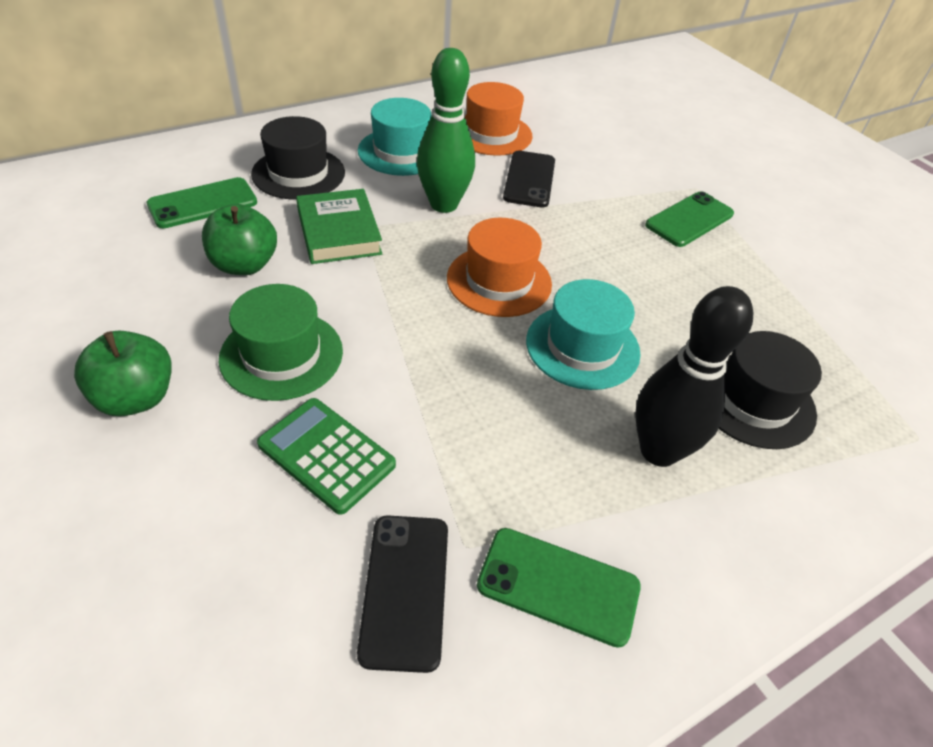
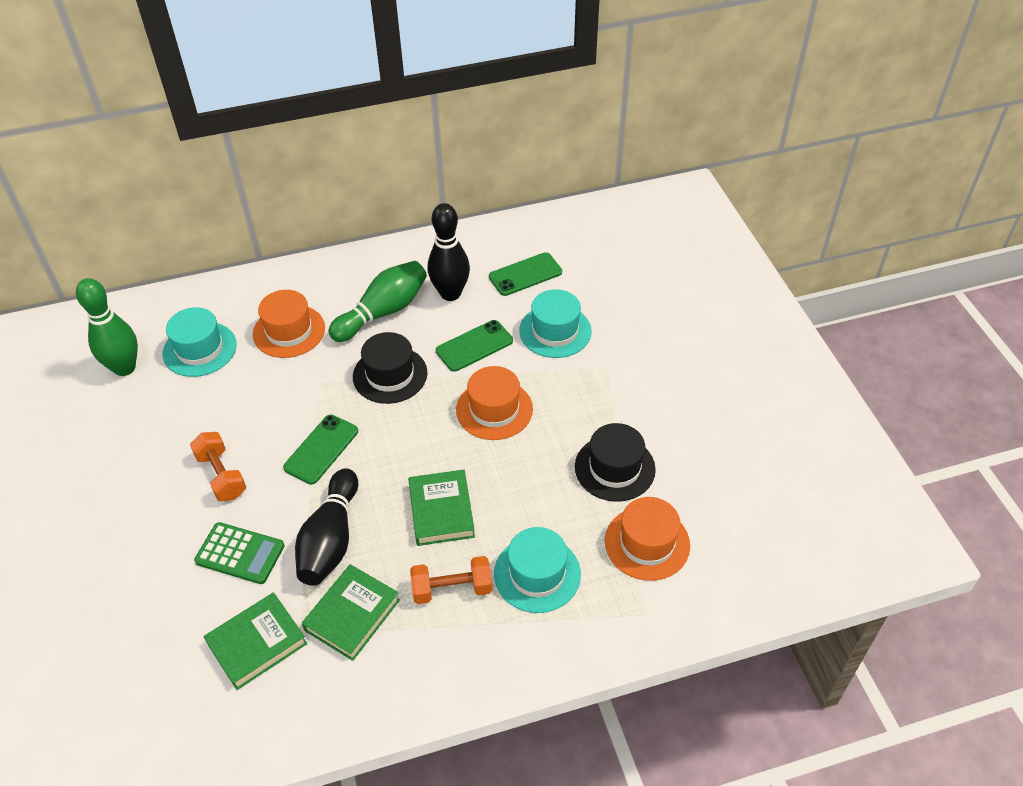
black bowling pin: 1 -> 2
black phone: 2 -> 0
green apple: 2 -> 0
green book: 1 -> 3
green bowling pin: 1 -> 2
green hat: 1 -> 0
orange dumbbell: 0 -> 2
orange hat: 2 -> 3
turquoise hat: 2 -> 3

